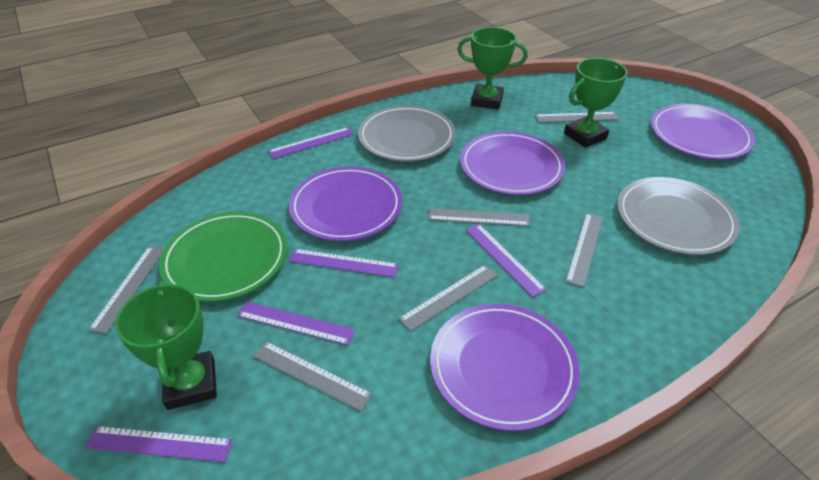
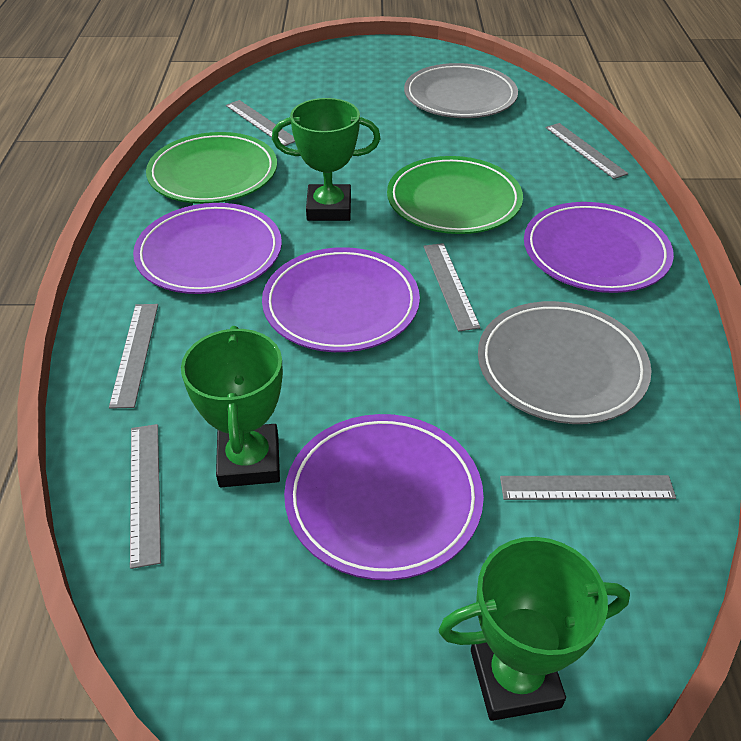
green plate: 1 -> 2
purple ruler: 5 -> 0

